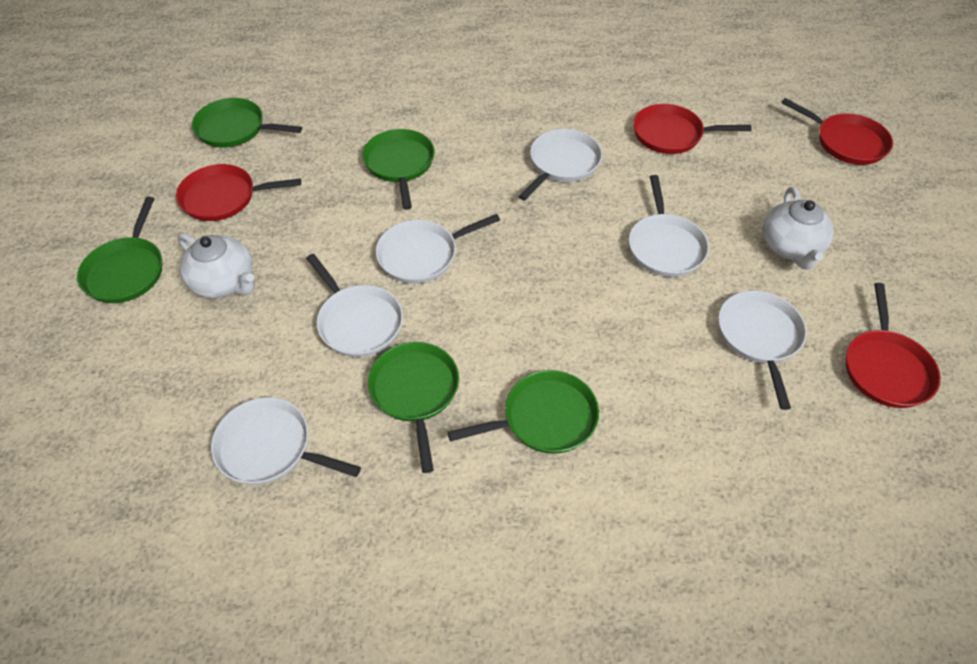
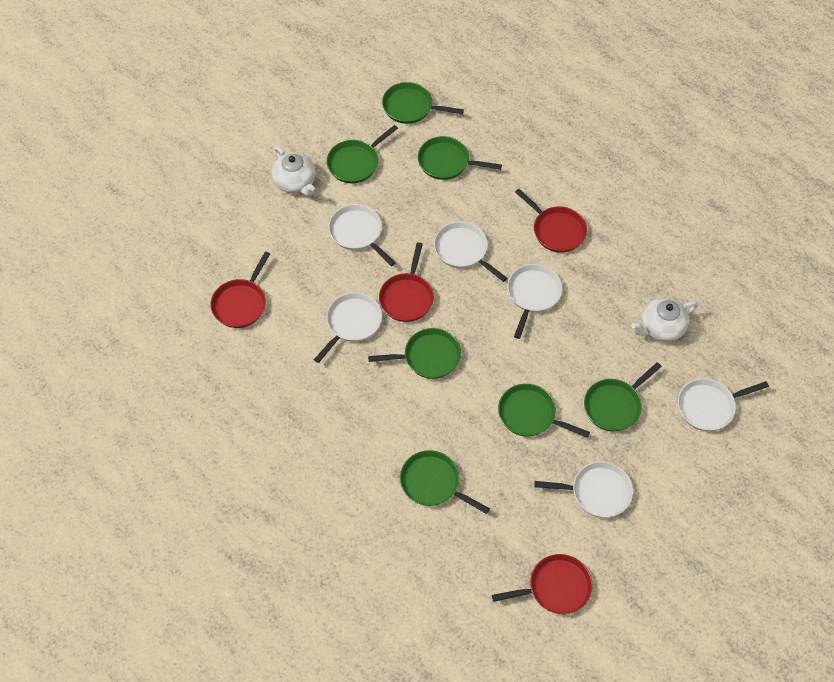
green pan: 5 -> 7

